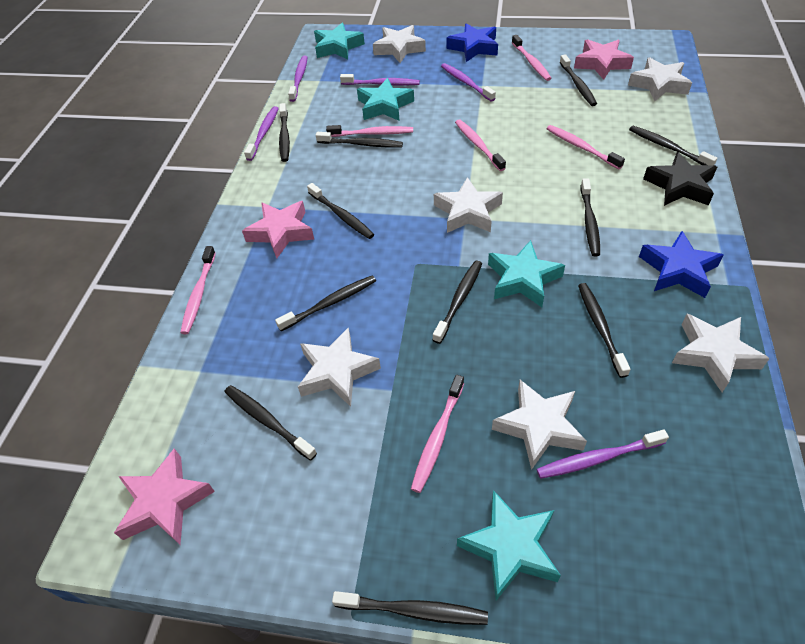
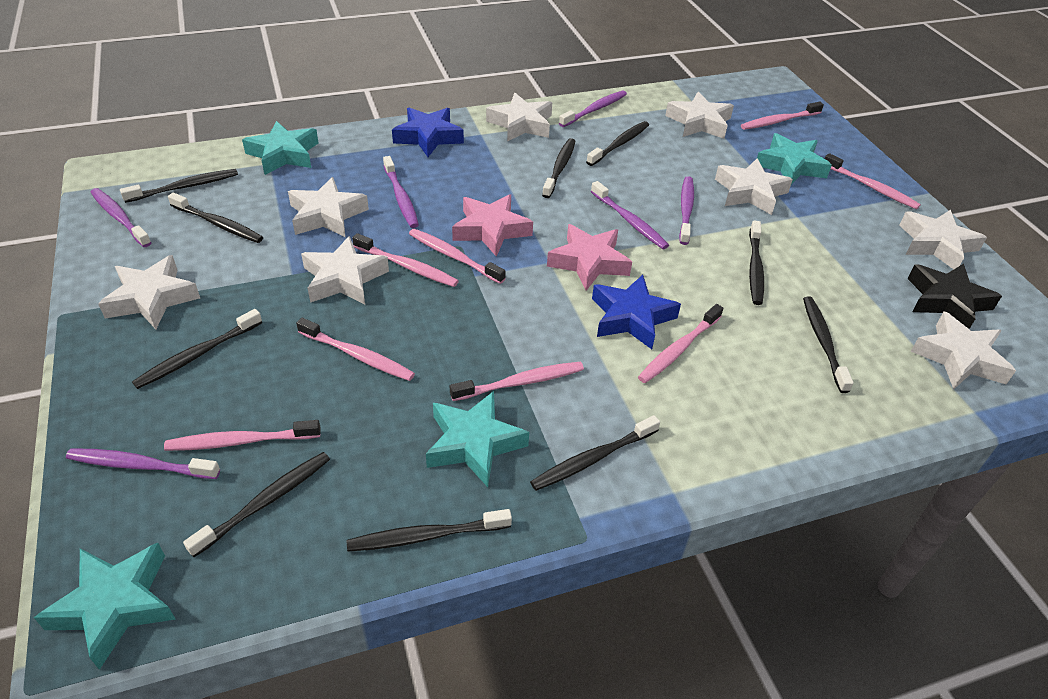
black toothbrush: 11 -> 10
pink star: 3 -> 2
pink toothbrush: 6 -> 8
purple toothbrush: 5 -> 6
white star: 6 -> 8

